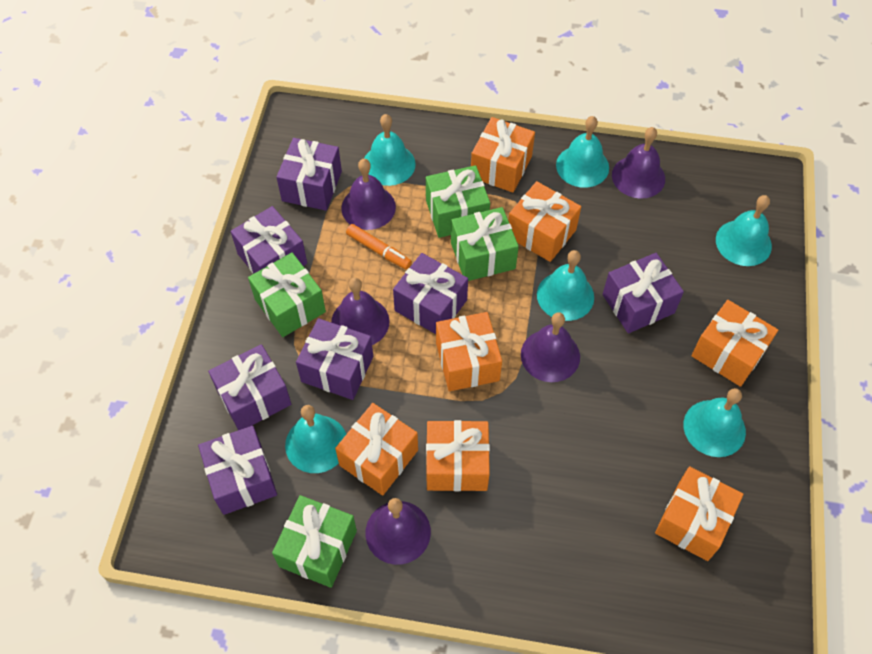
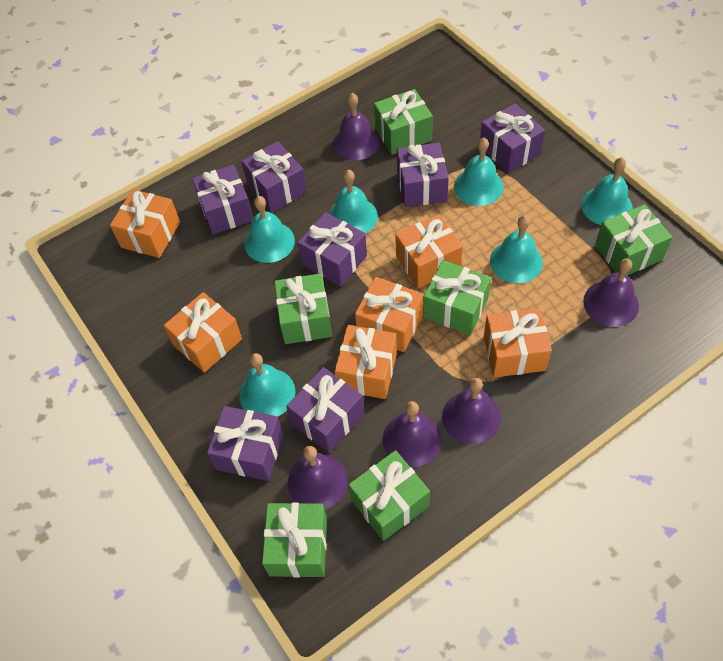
green gift: 4 -> 6
orange gift: 7 -> 6
orange marker: 1 -> 0

